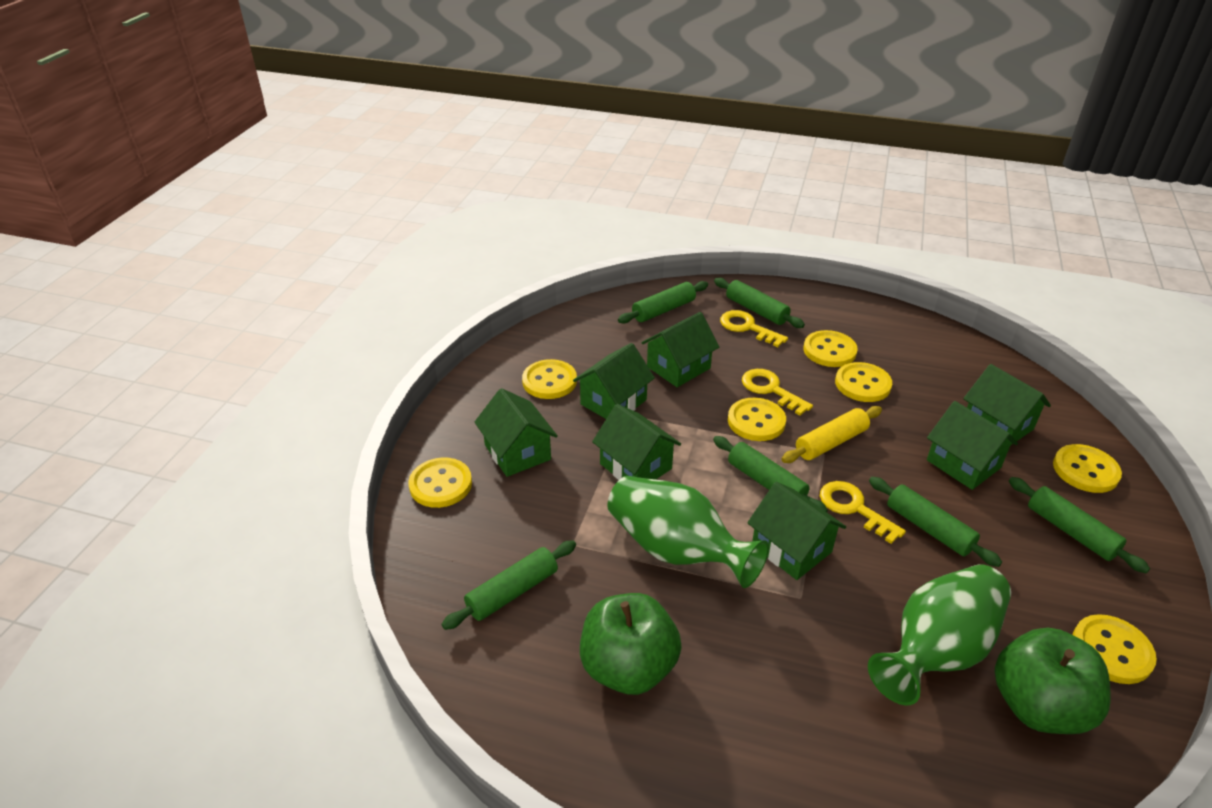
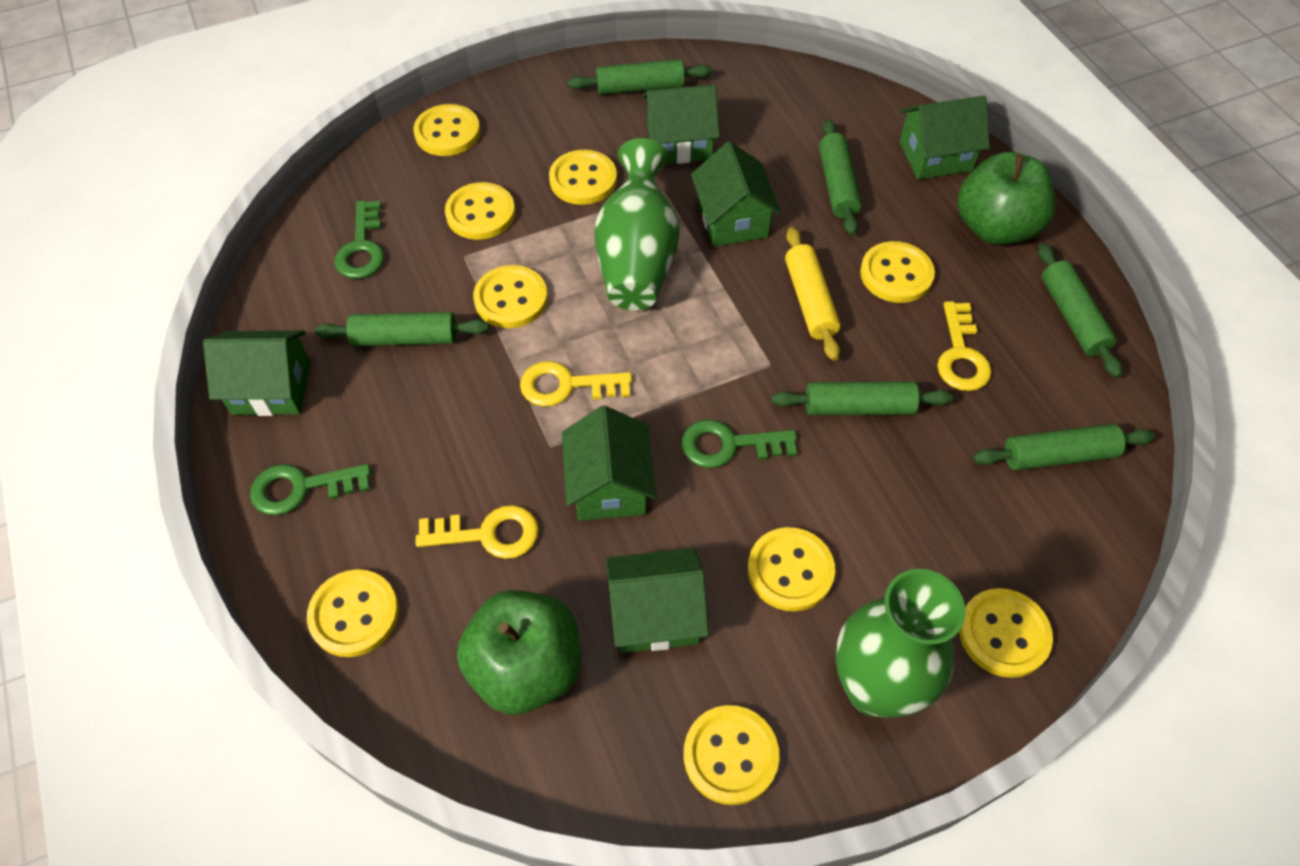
green house: 7 -> 6
green key: 0 -> 3
yellow button: 7 -> 9

